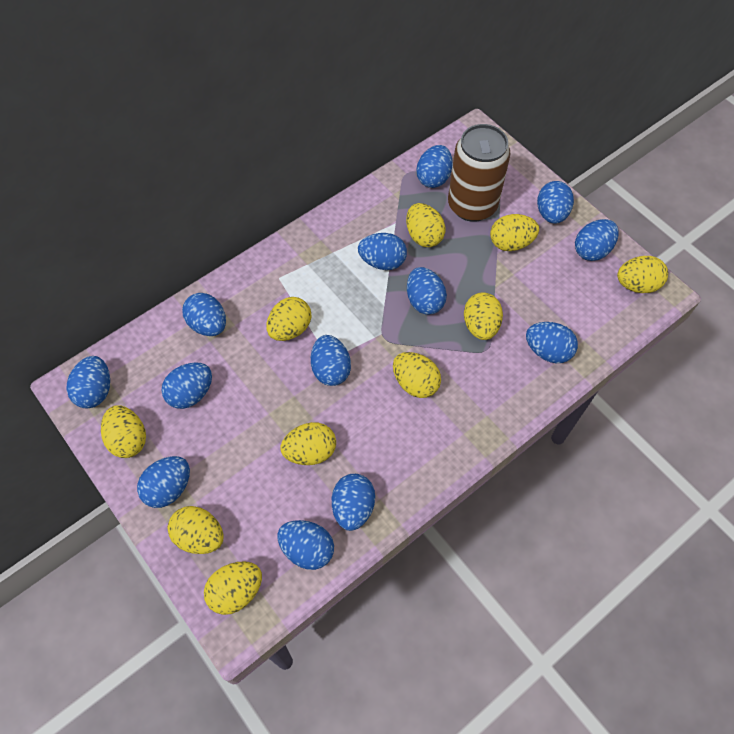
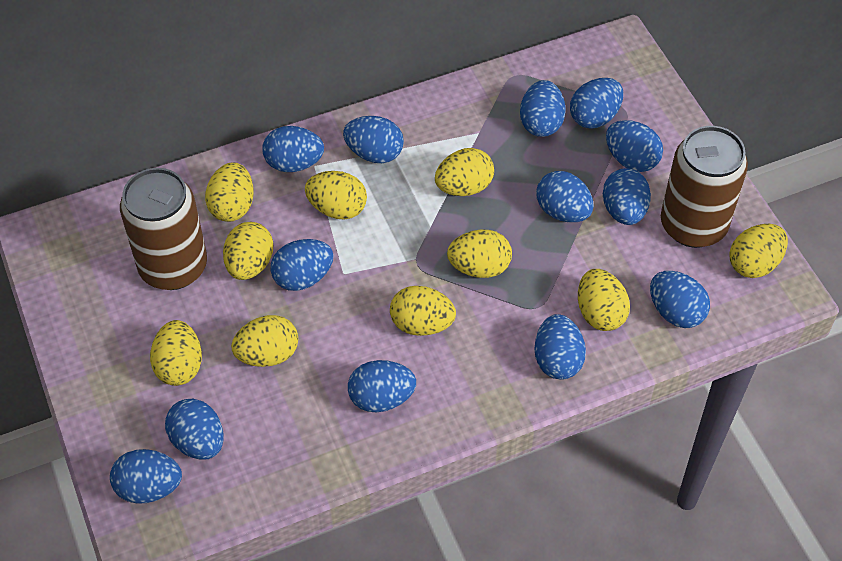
brown can: 1 -> 2

